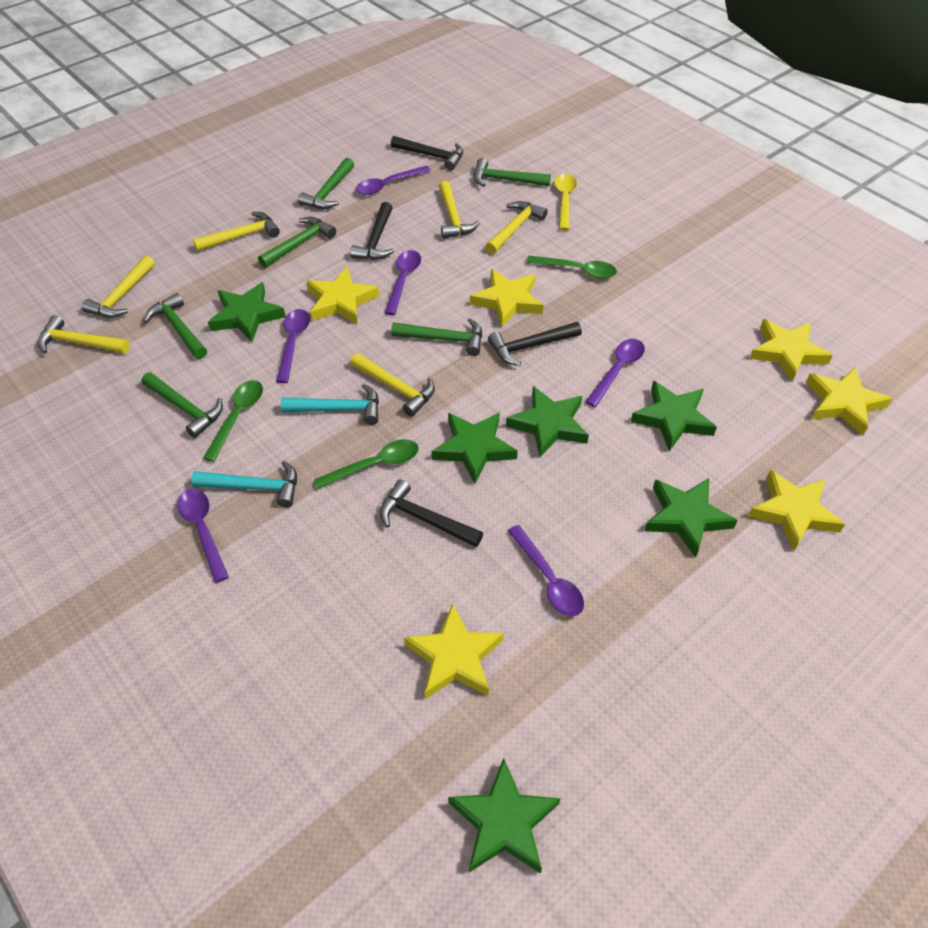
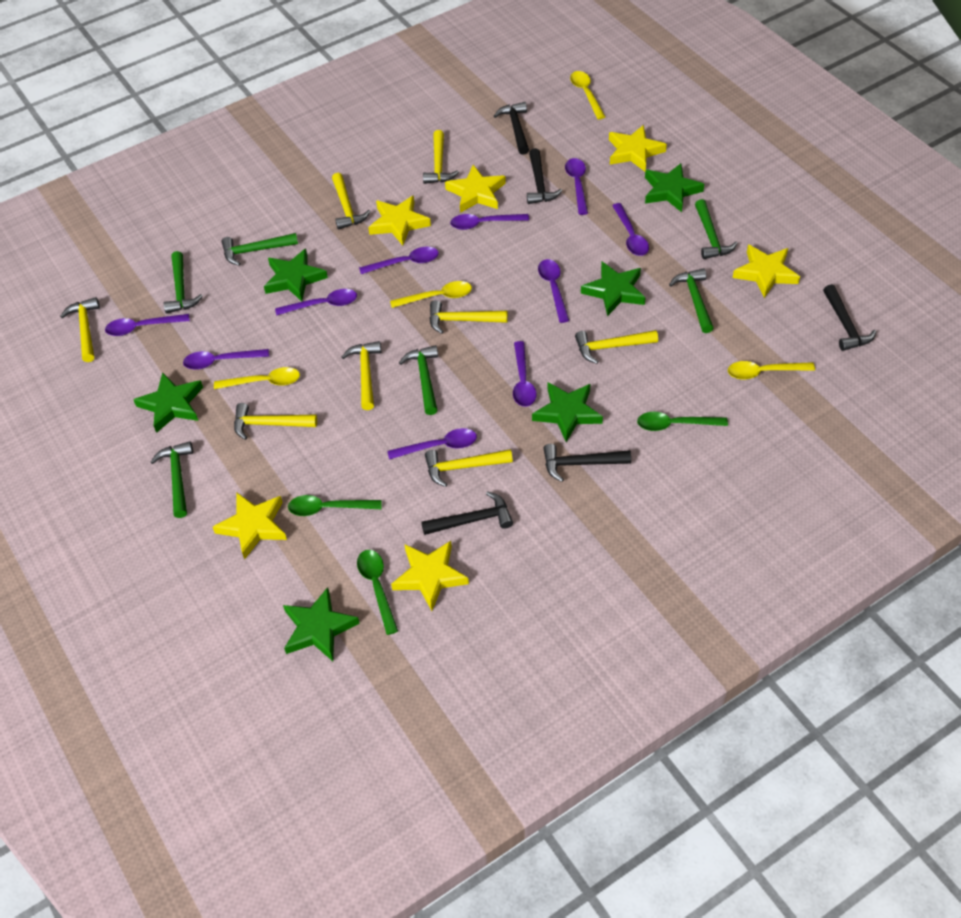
black hammer: 4 -> 5
purple spoon: 6 -> 10
turquoise hammer: 2 -> 0
yellow hammer: 6 -> 8
yellow spoon: 1 -> 4

